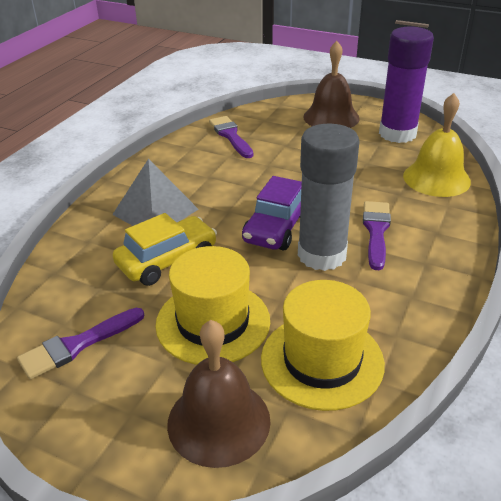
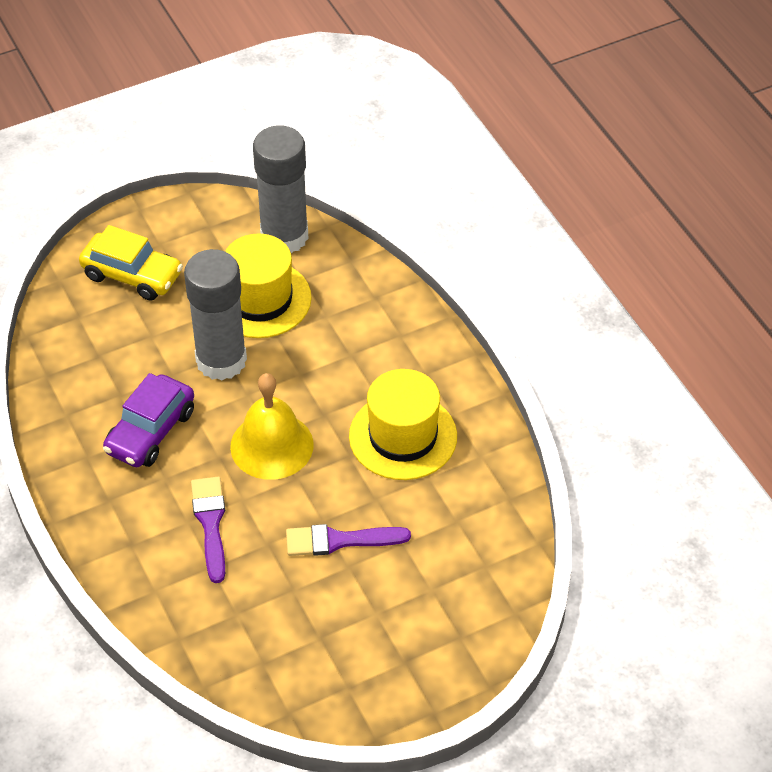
brown bell: 2 -> 0
grey glue stick: 1 -> 2
grey pyramid: 1 -> 0
purple brush: 3 -> 2
purple glue stick: 1 -> 0

